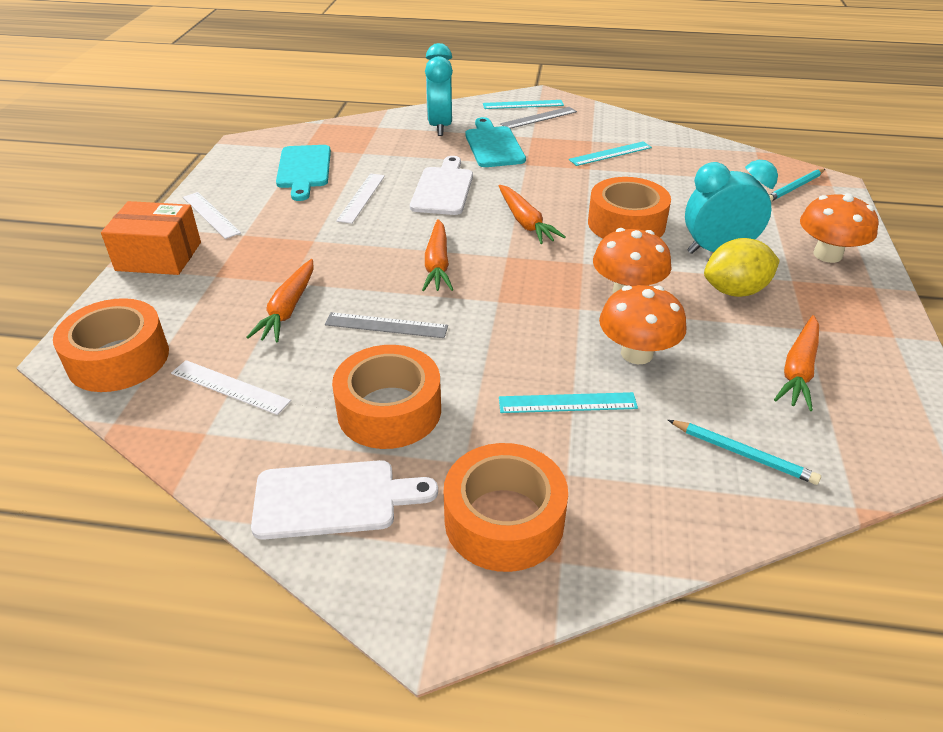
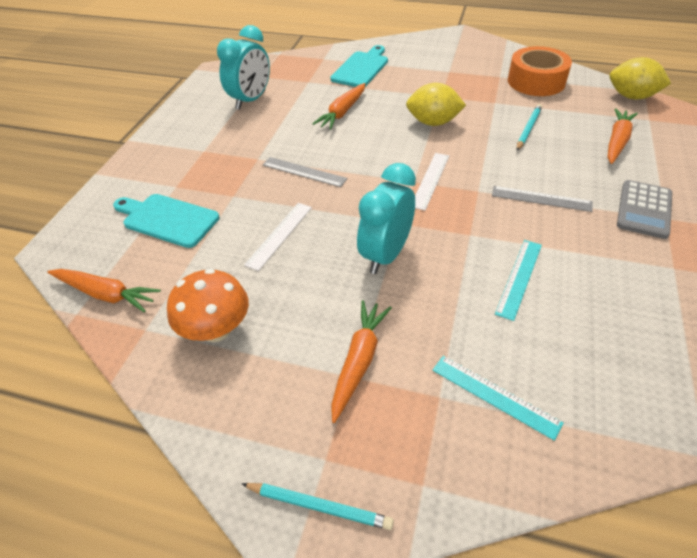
grey calculator: 0 -> 1
orange box: 1 -> 0
orange mushroom: 3 -> 1
orange tape: 4 -> 1
turquoise ruler: 3 -> 2
white cutting board: 2 -> 0
white ruler: 3 -> 2
yellow lemon: 1 -> 2

